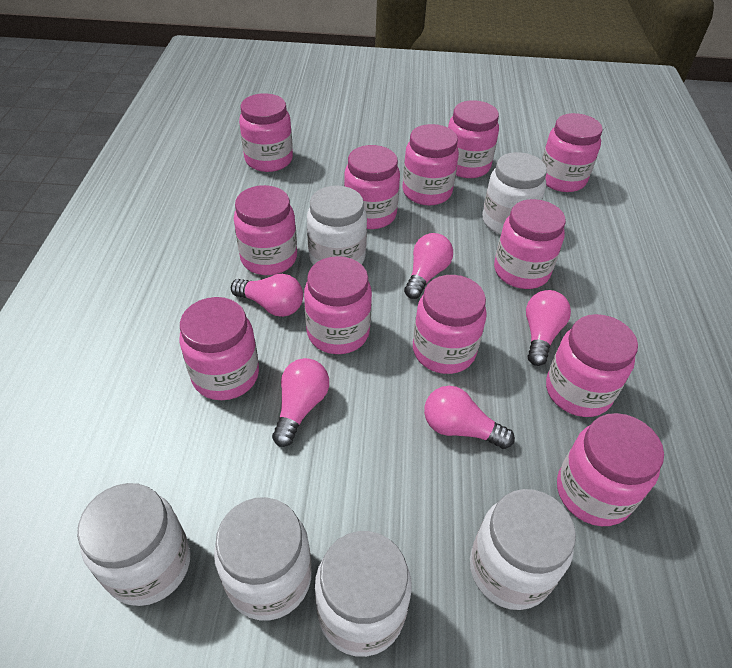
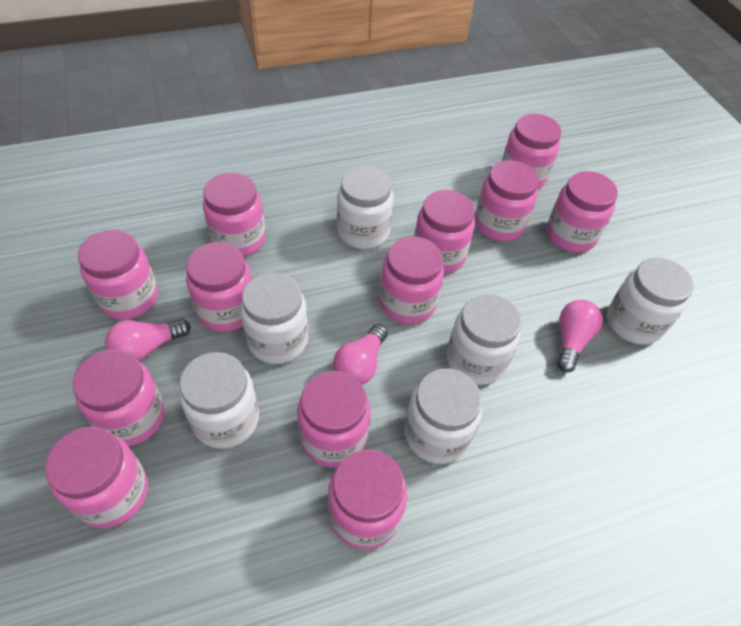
pink light bulb: 5 -> 3

